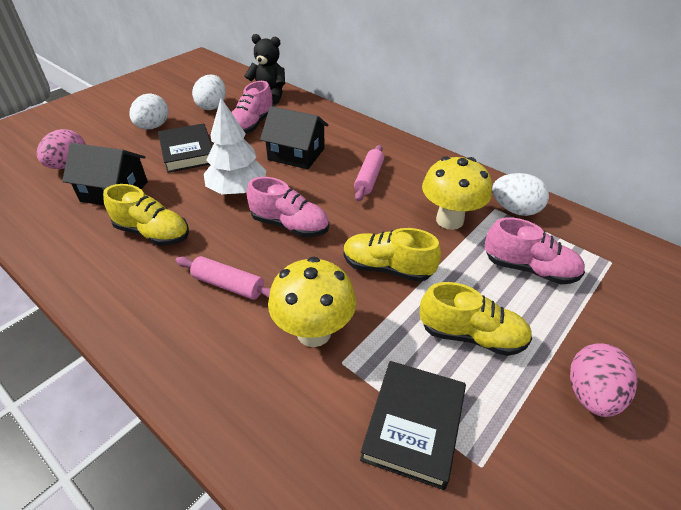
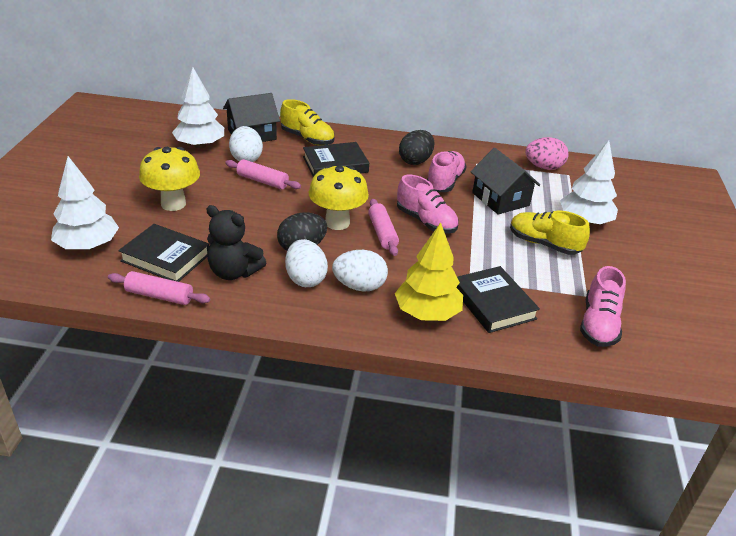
black book: 2 -> 3
black egg: 0 -> 2
pink egg: 2 -> 1
pink rolling pin: 2 -> 3
white tree: 1 -> 3
yellow shoe: 3 -> 2
yellow tree: 0 -> 1

